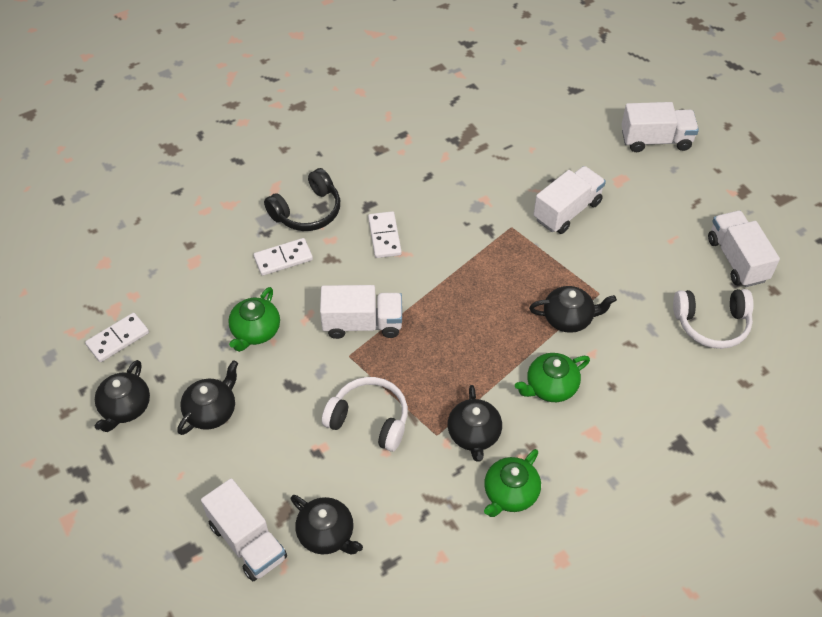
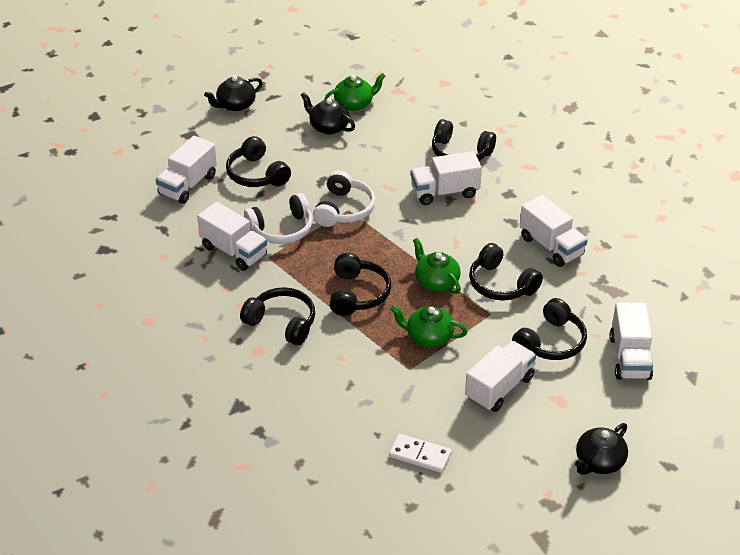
black headphones: 1 -> 6
black teapot: 5 -> 3
white domino: 3 -> 1
white truck: 5 -> 6

